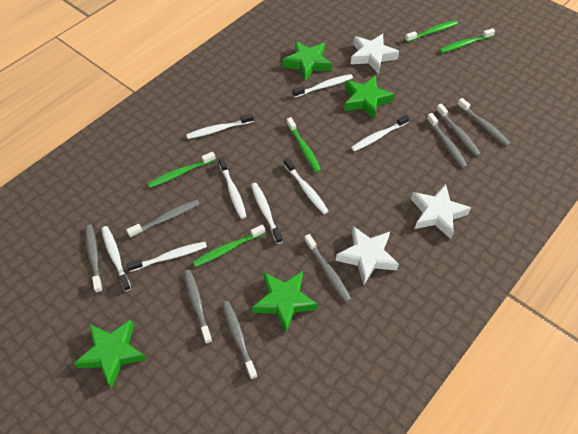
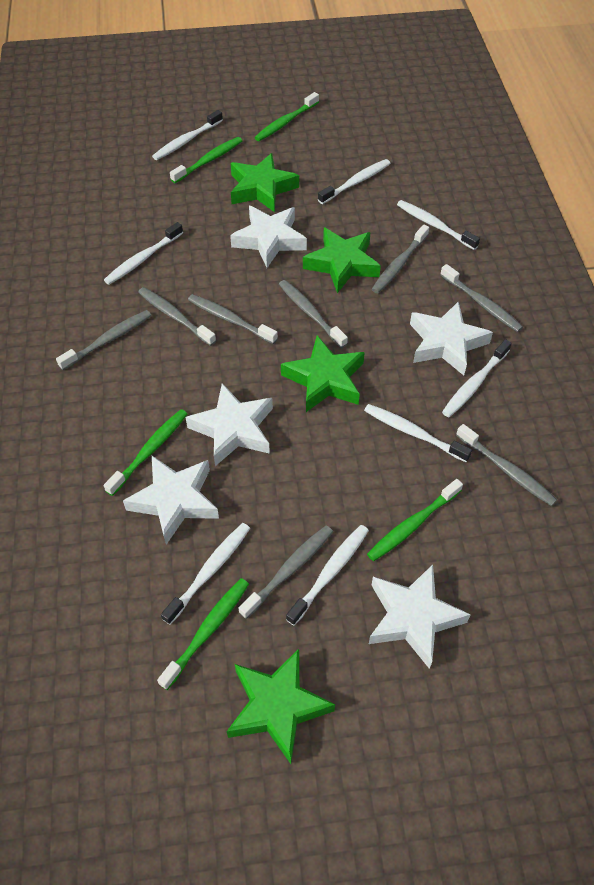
white star: 3 -> 5

